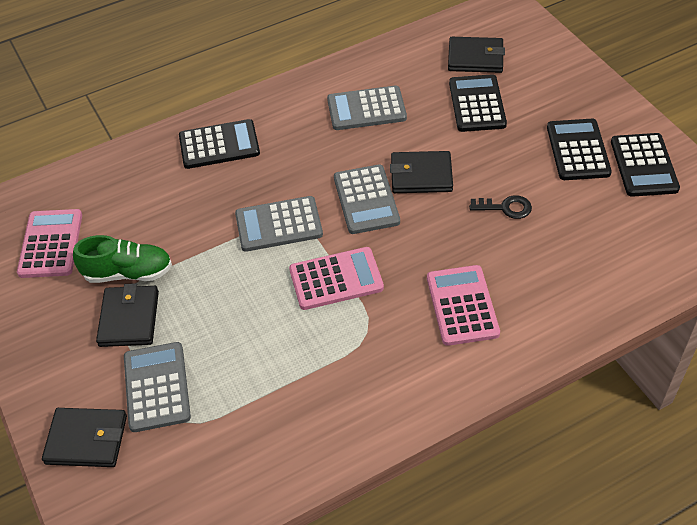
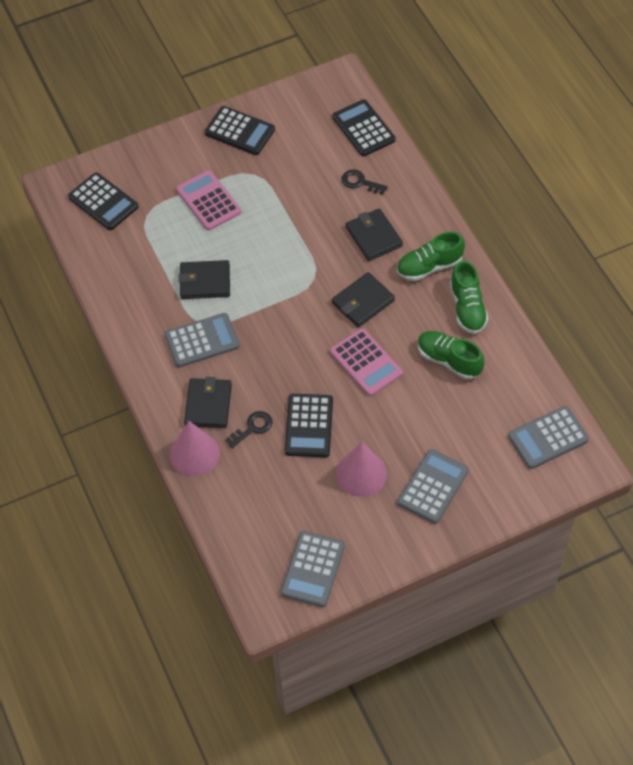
black key: 1 -> 2
green shoe: 1 -> 3
pink calculator: 3 -> 2
pink cone: 0 -> 2

